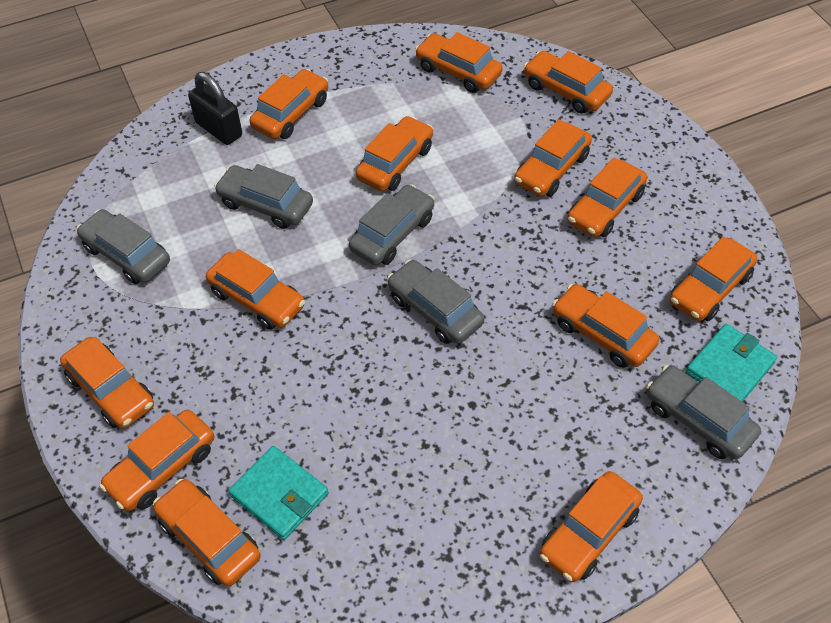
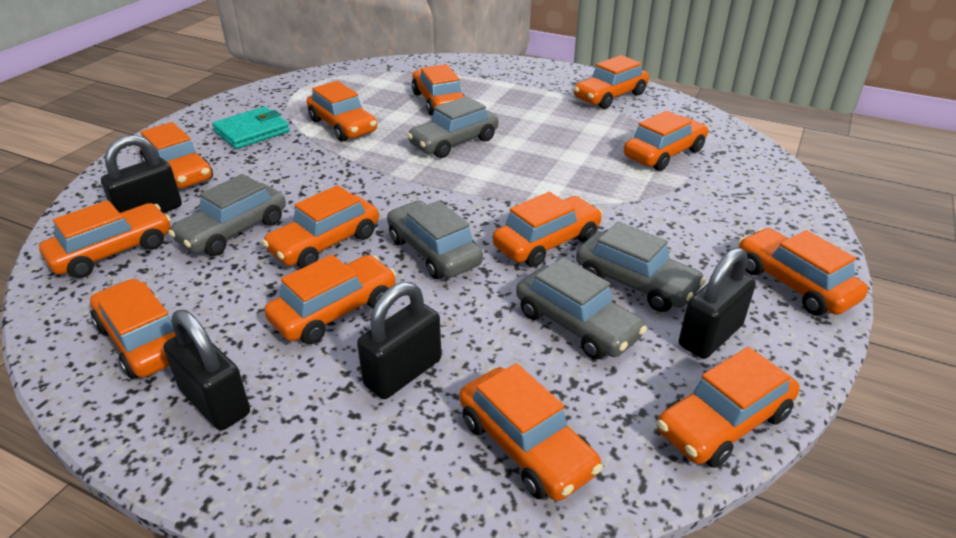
black padlock: 1 -> 4
turquoise wallet: 2 -> 1

